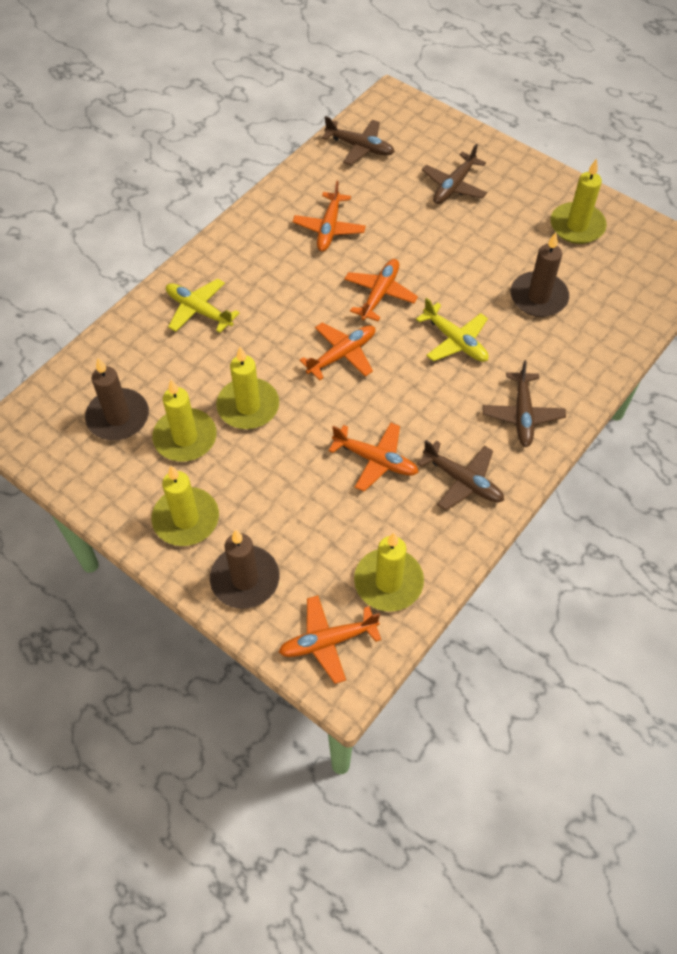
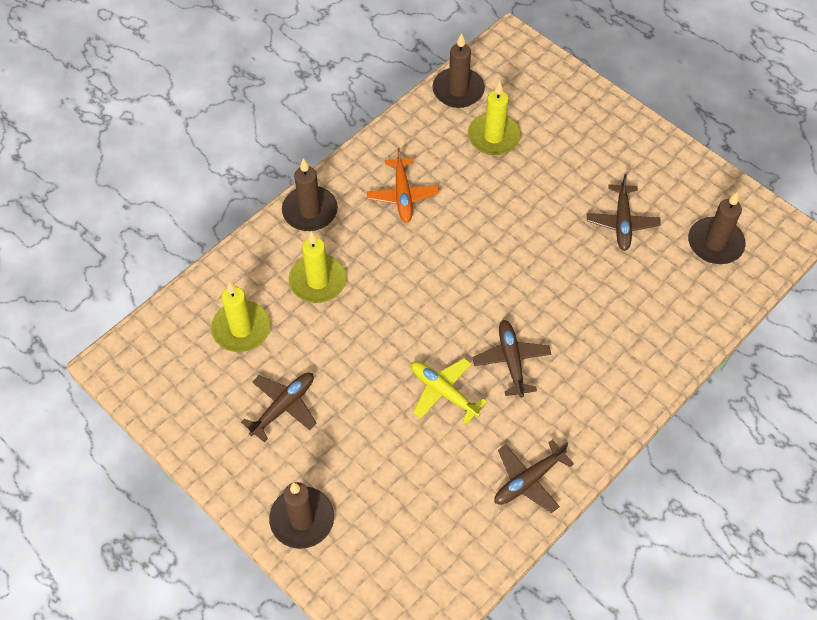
brown candle: 3 -> 4
orange plane: 5 -> 1
yellow candle: 5 -> 3
yellow plane: 2 -> 1

